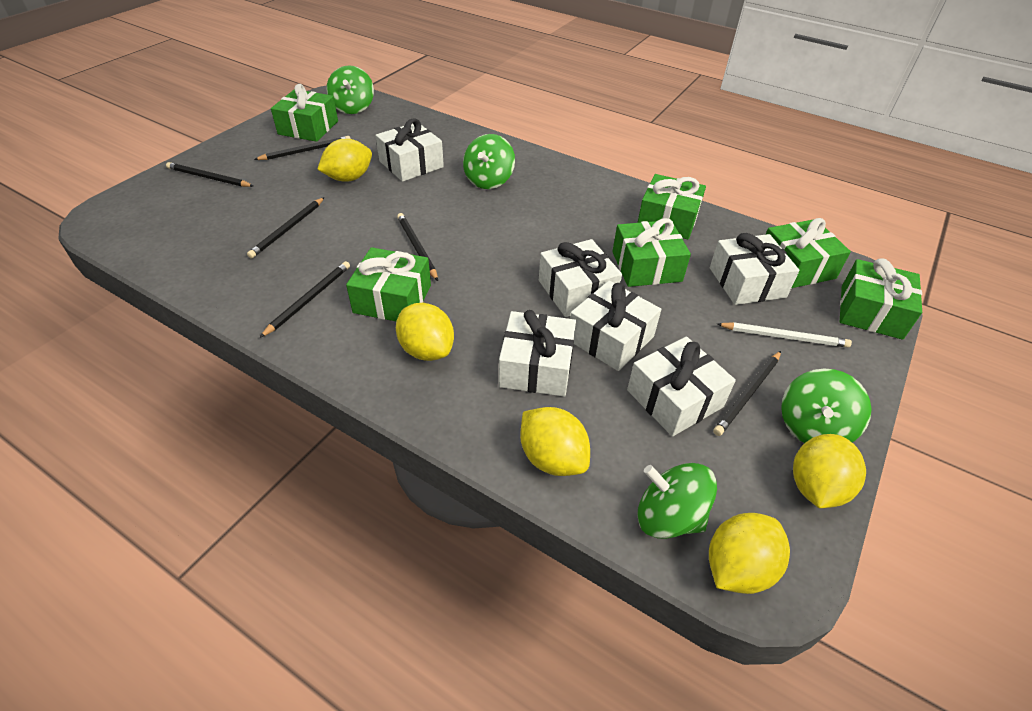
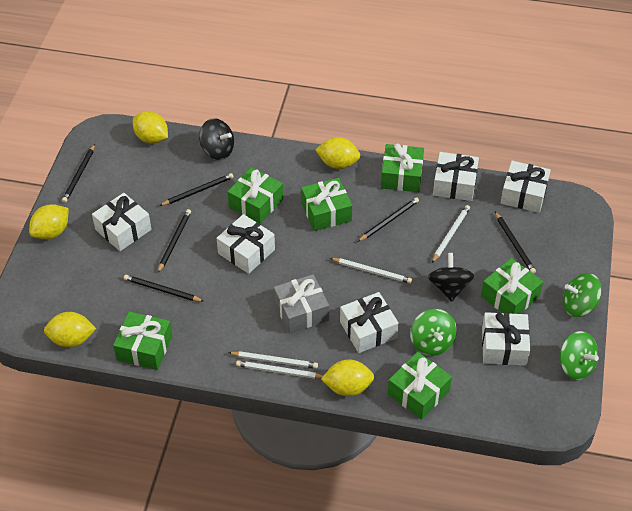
black spinning top: 0 -> 2
green spinning top: 4 -> 3
grey gift: 0 -> 1
white pencil: 1 -> 4

